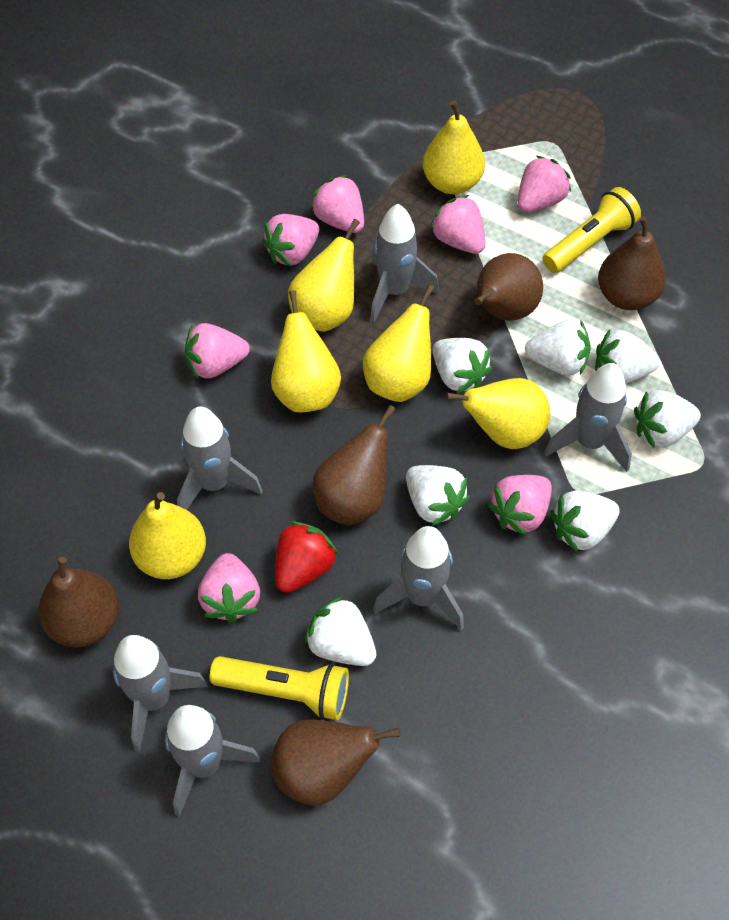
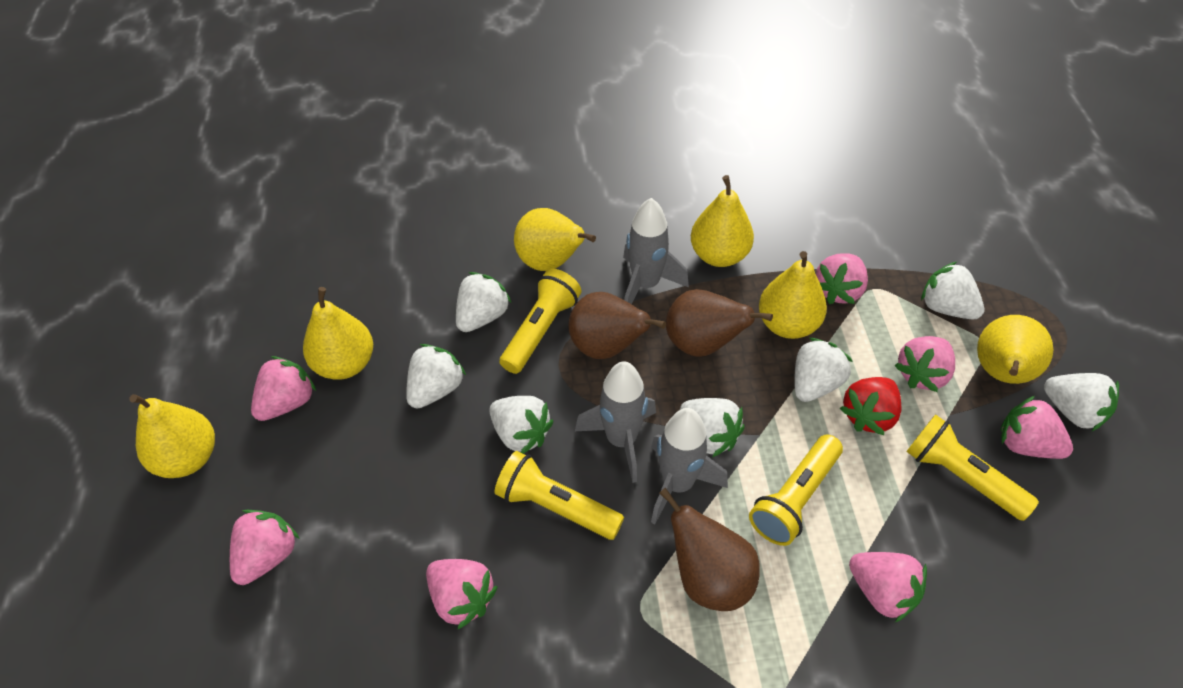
brown pear: 5 -> 3
grey rocket: 6 -> 3
yellow flashlight: 2 -> 4

